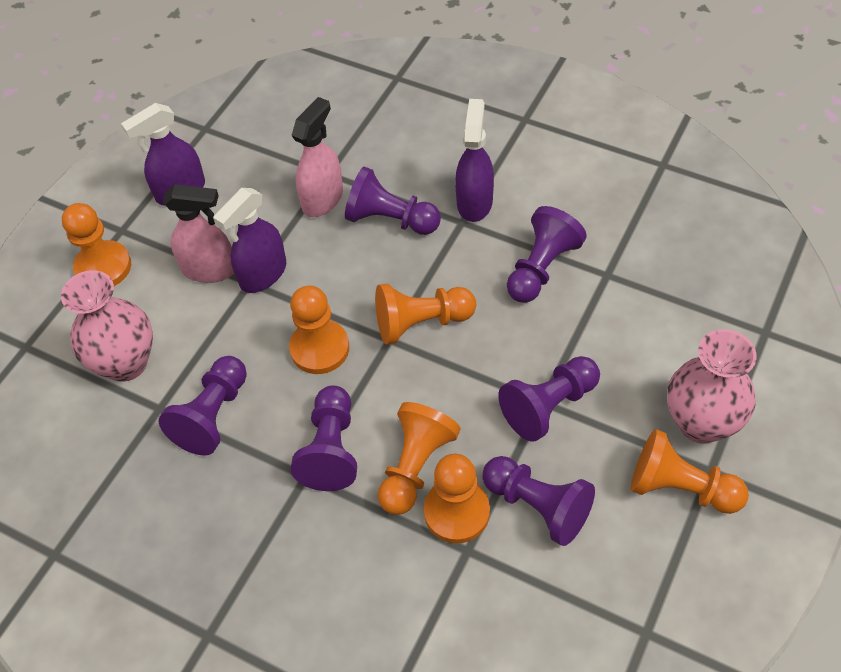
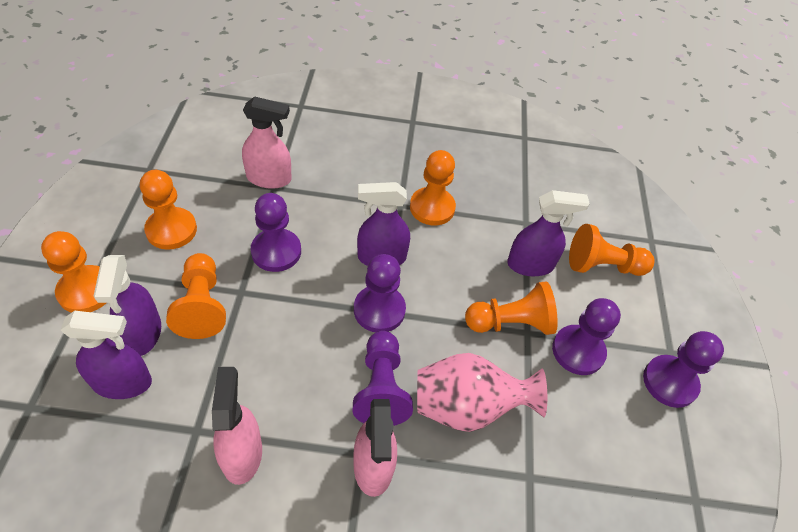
pink spray bottle: 2 -> 3
pink vase: 2 -> 1
purple pawn: 6 -> 5
purple spray bottle: 3 -> 4

